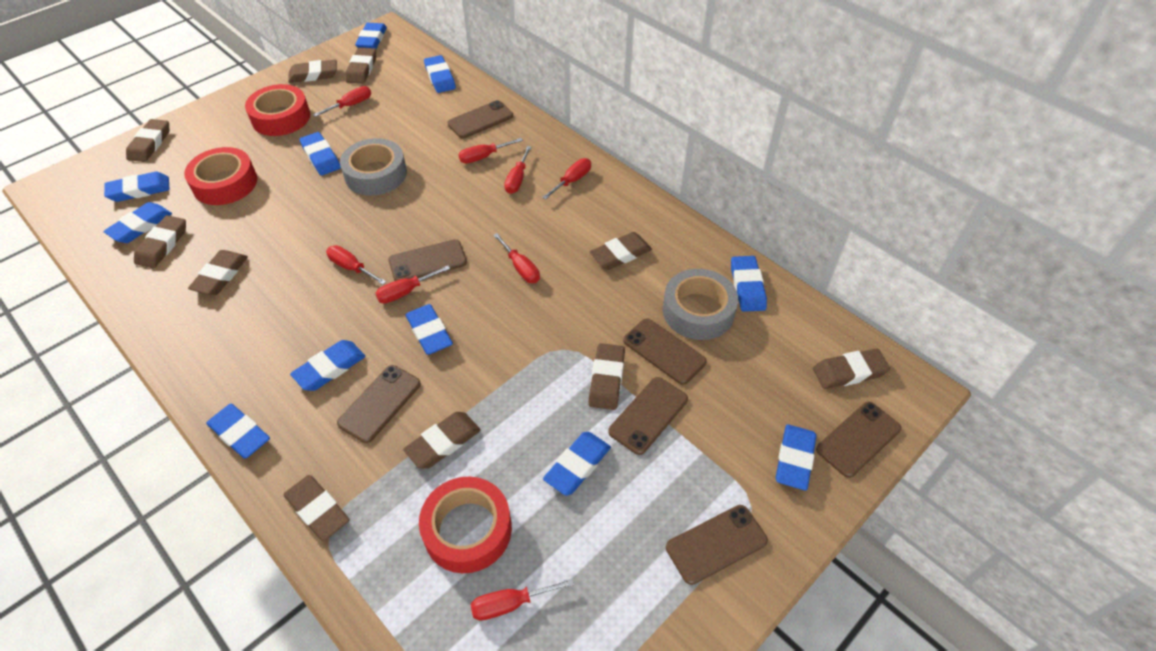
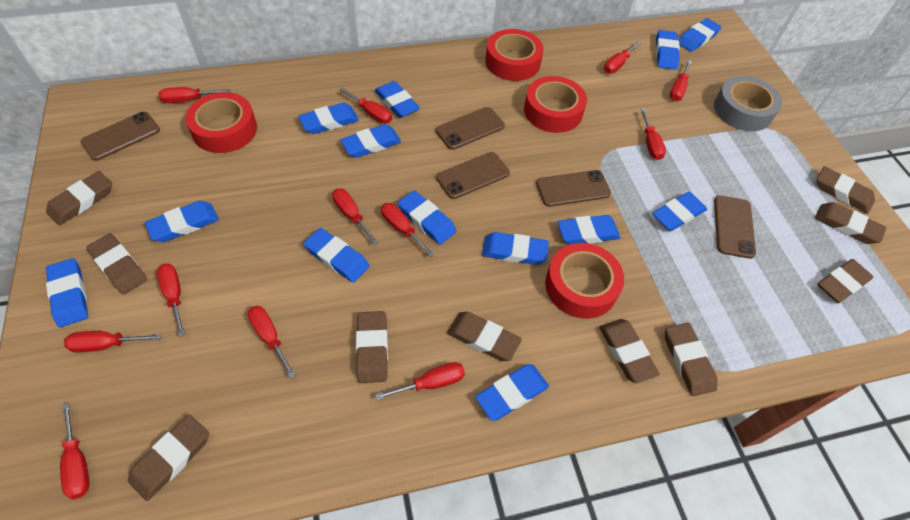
blue eraser: 11 -> 13
brown phone: 7 -> 5
grey tape: 2 -> 1
red screwdriver: 8 -> 12
red tape: 3 -> 4

